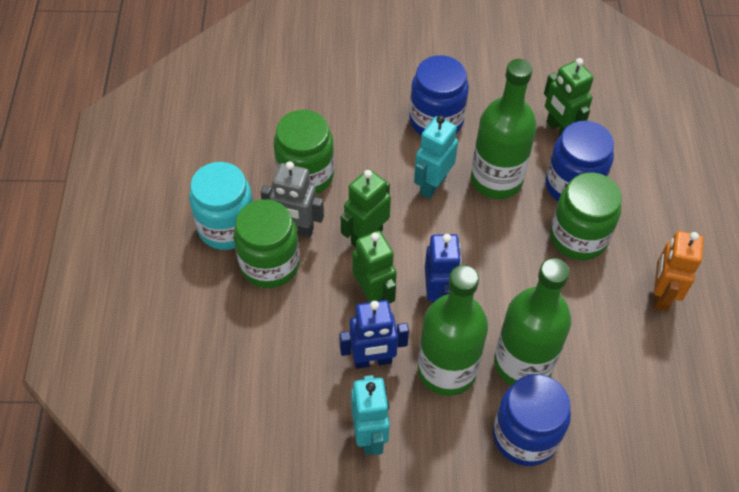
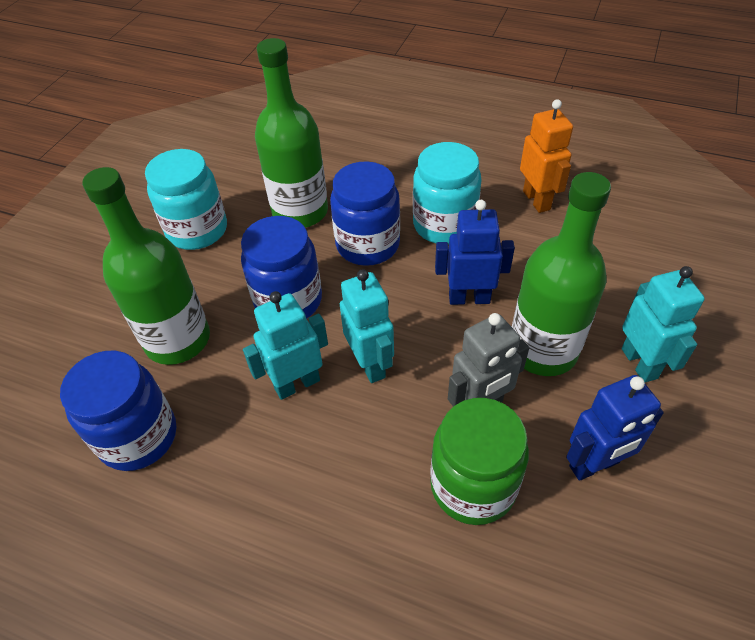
green jar: 3 -> 1
green robot: 3 -> 0
turquoise jar: 1 -> 2
turquoise robot: 2 -> 3

